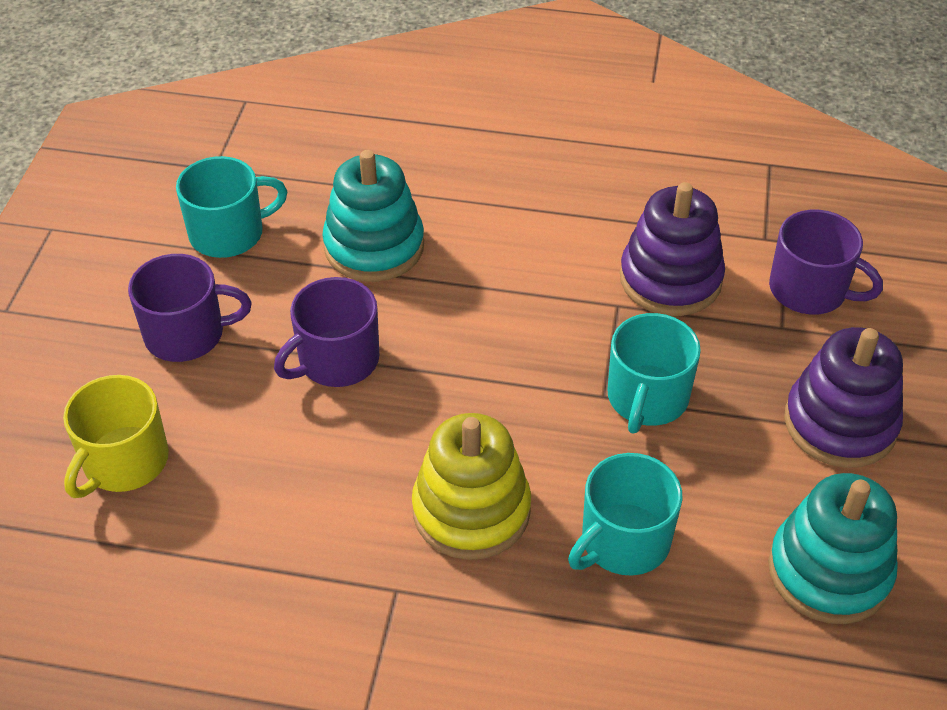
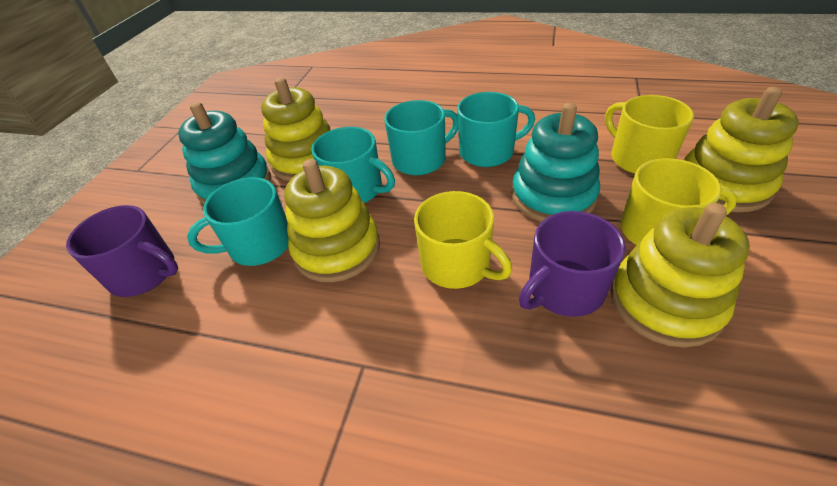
purple mug: 3 -> 2
purple stacking toy: 2 -> 0
turquoise mug: 3 -> 4
yellow mug: 1 -> 3
yellow stacking toy: 1 -> 4

